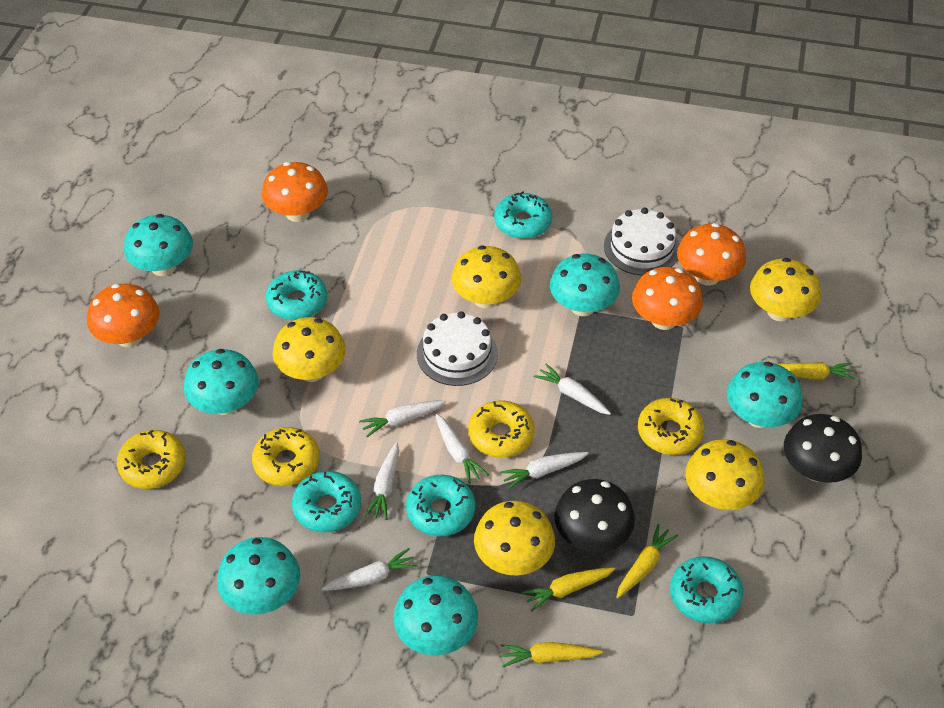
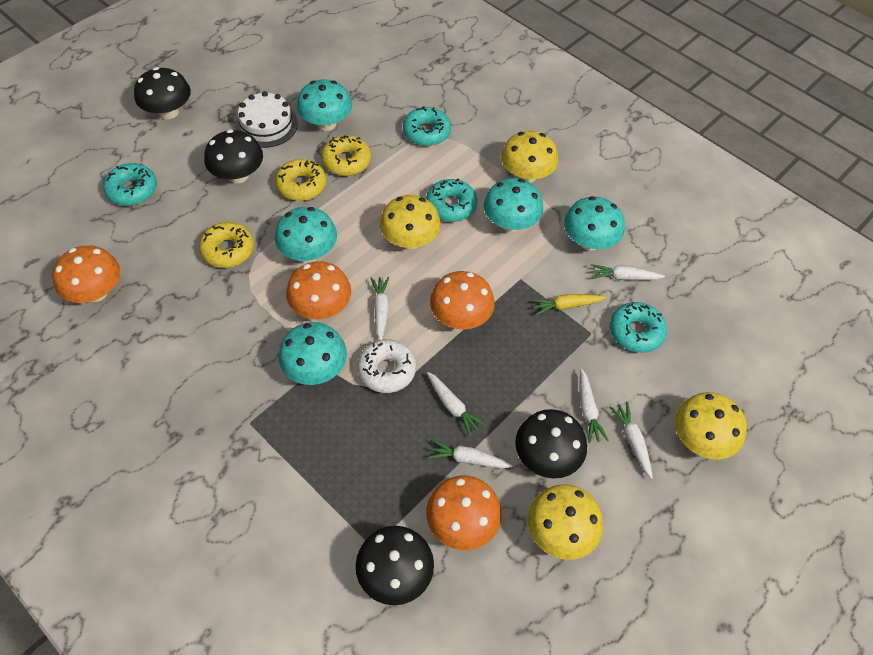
black mushroom: 2 -> 4
turquoise donut: 5 -> 4
turquoise mushroom: 6 -> 5
white cake: 2 -> 1
white donut: 0 -> 1
yellow carrot: 4 -> 1
yellow donut: 4 -> 3
yellow mushroom: 5 -> 4

